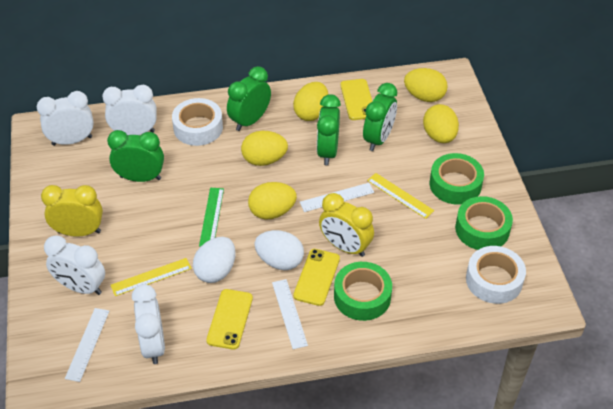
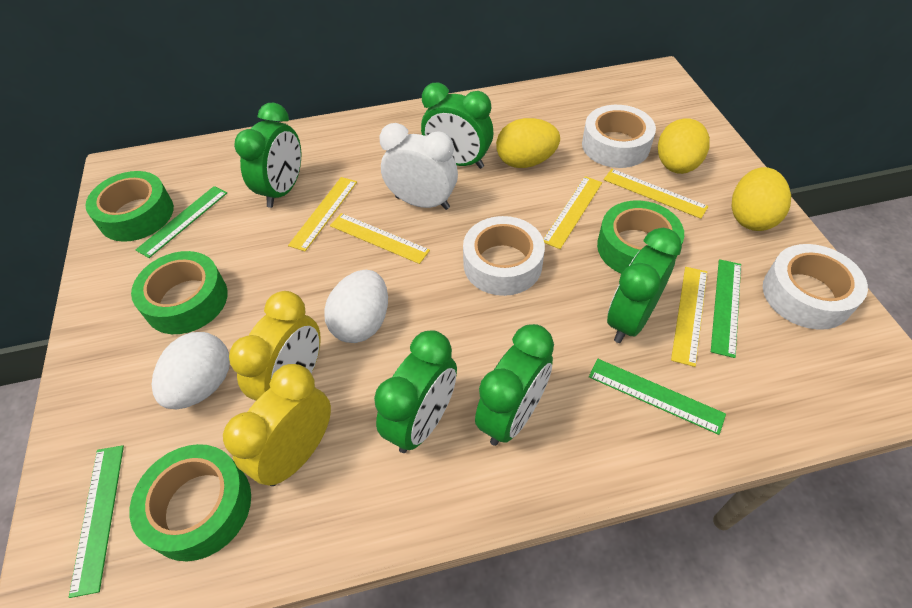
green clock: 4 -> 5
green ruler: 1 -> 4
green tape: 3 -> 4
white clock: 4 -> 1
white ruler: 3 -> 0
white tape: 2 -> 3
yellow egg: 5 -> 3
yellow phone: 3 -> 0
yellow ruler: 2 -> 5

